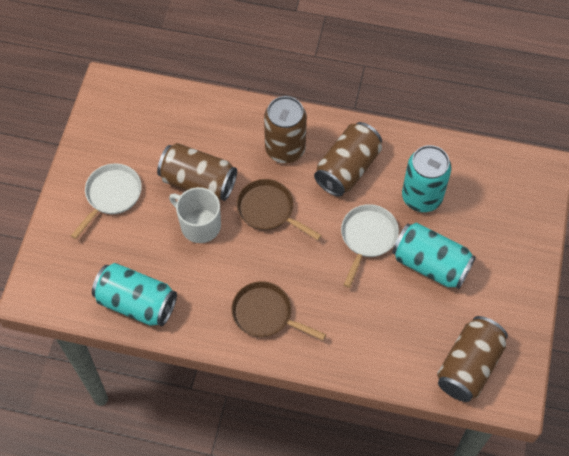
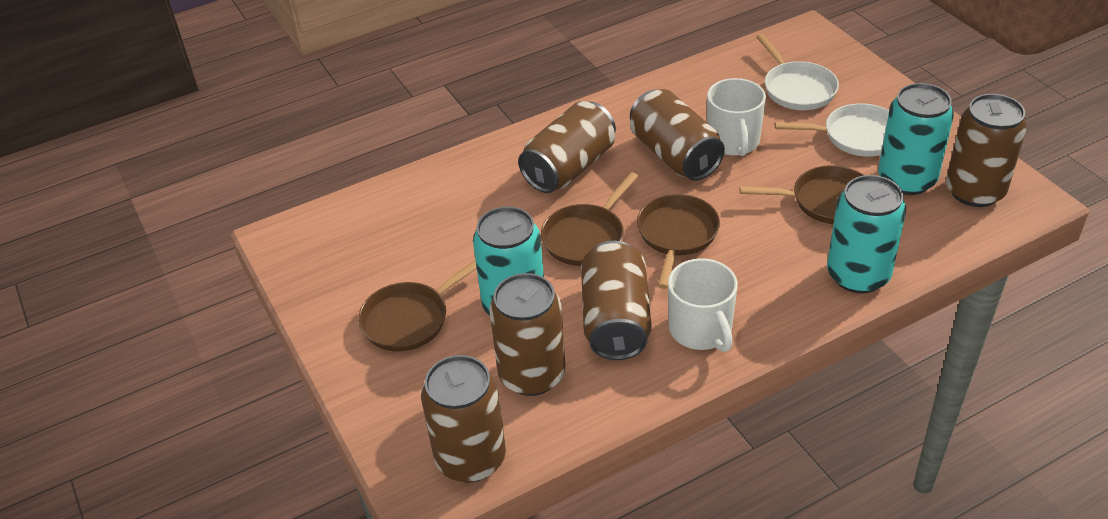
brown can: 4 -> 6
brown pan: 2 -> 4
white mug: 1 -> 2

